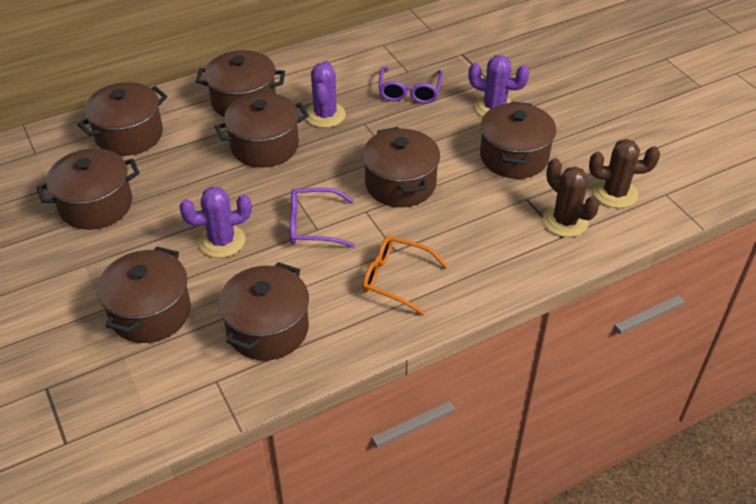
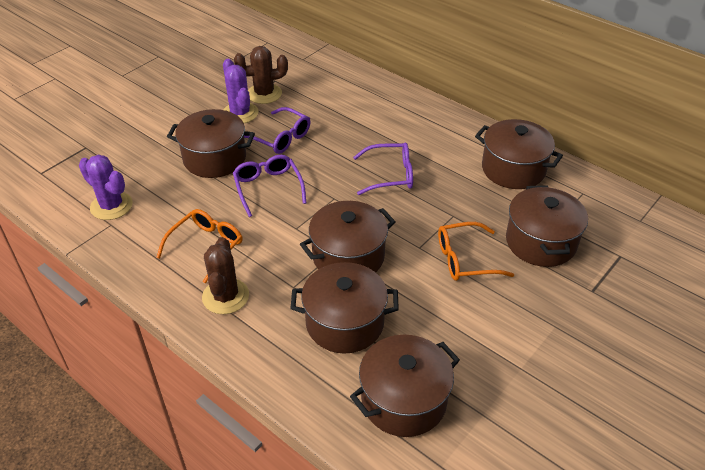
brown pot: 8 -> 6
orange glasses: 1 -> 2
purple cactus: 3 -> 2
purple glasses: 2 -> 3

